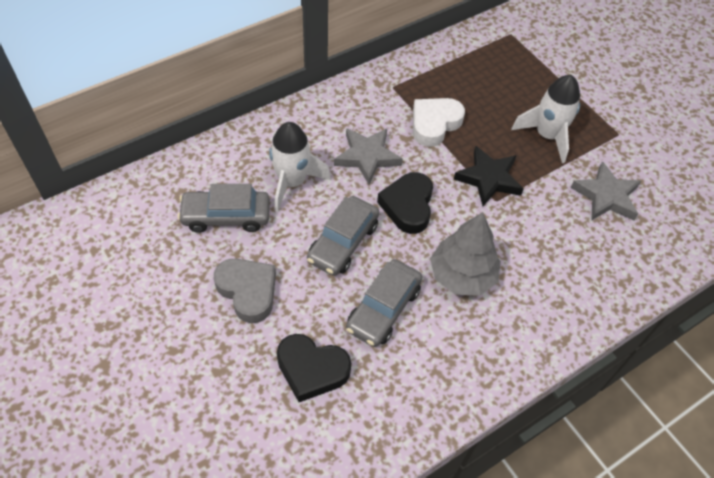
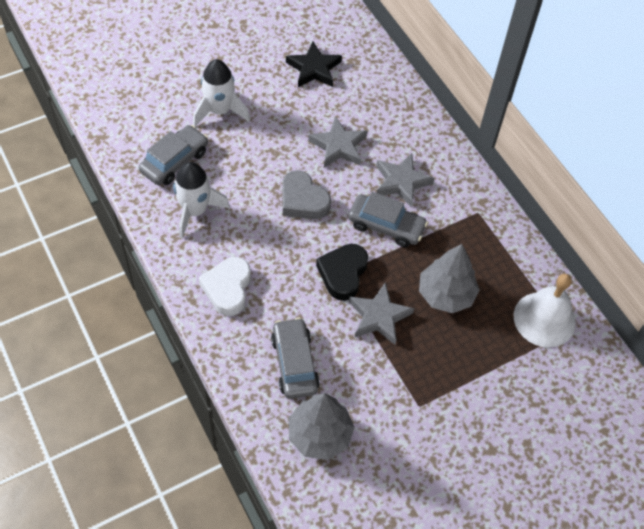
black heart: 2 -> 1
grey star: 2 -> 3
grey tree: 1 -> 2
white bell: 0 -> 1

